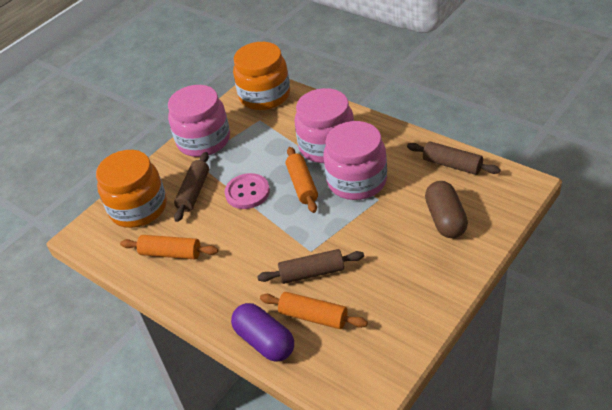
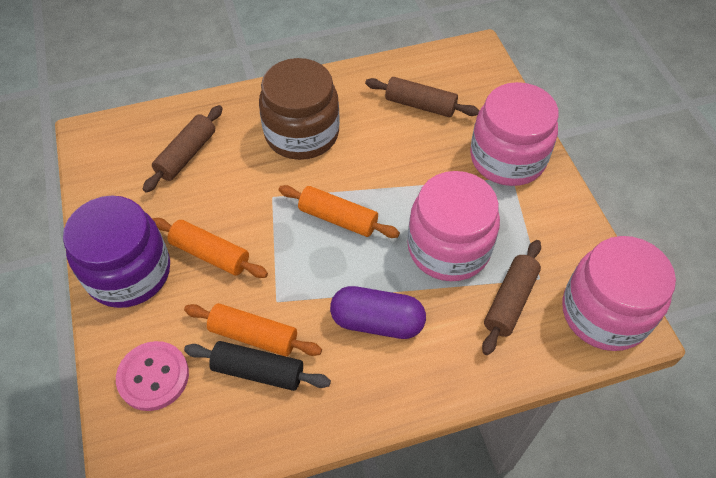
black rolling pin: 0 -> 1
brown capsule: 1 -> 0
brown jar: 0 -> 1
orange jar: 2 -> 0
purple jar: 0 -> 1

